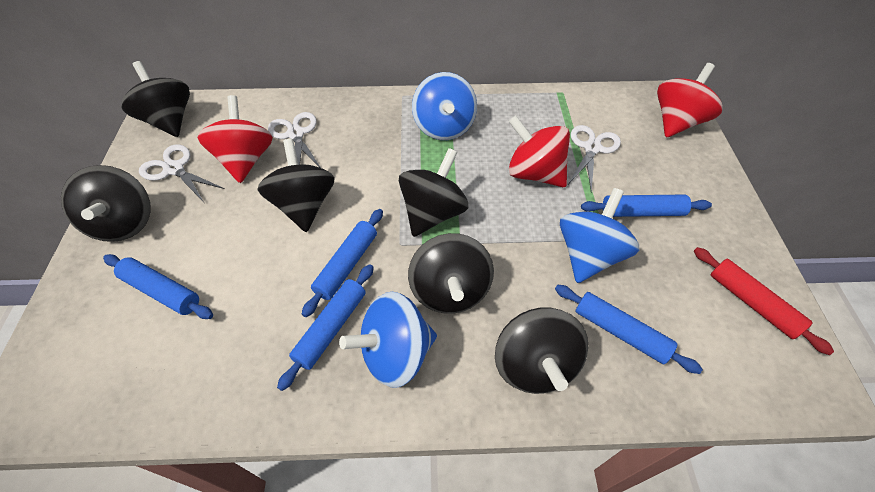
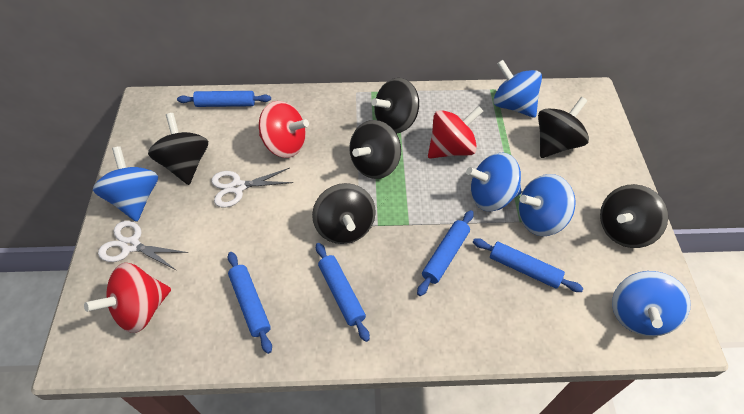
blue spinning top: 3 -> 5
red rolling pin: 1 -> 0
white scissors: 3 -> 2

